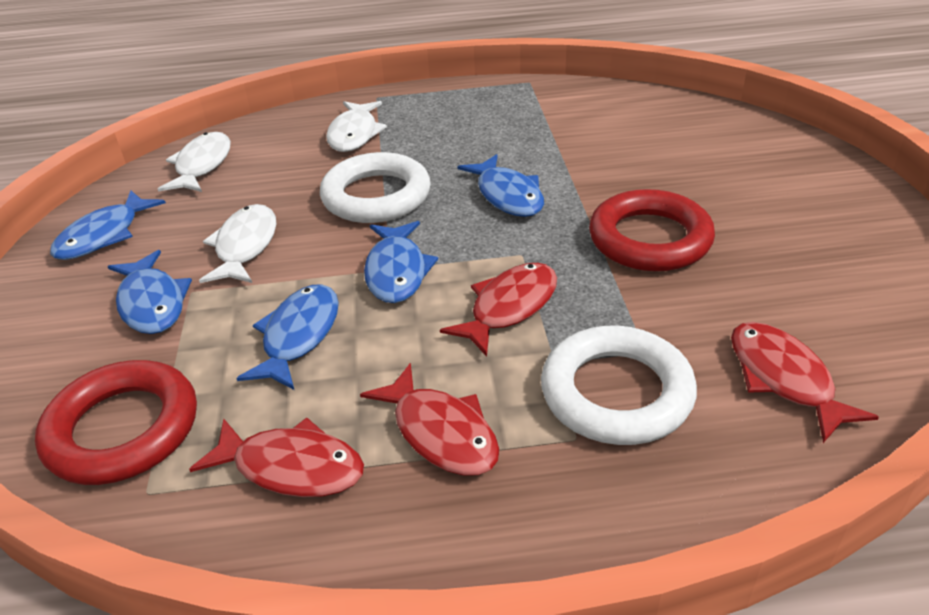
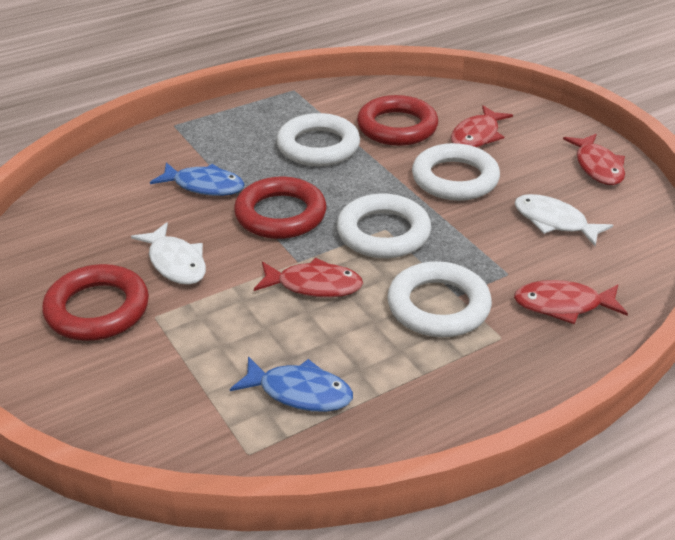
blue fish: 5 -> 2
red ring: 2 -> 3
white fish: 3 -> 2
white ring: 2 -> 4

